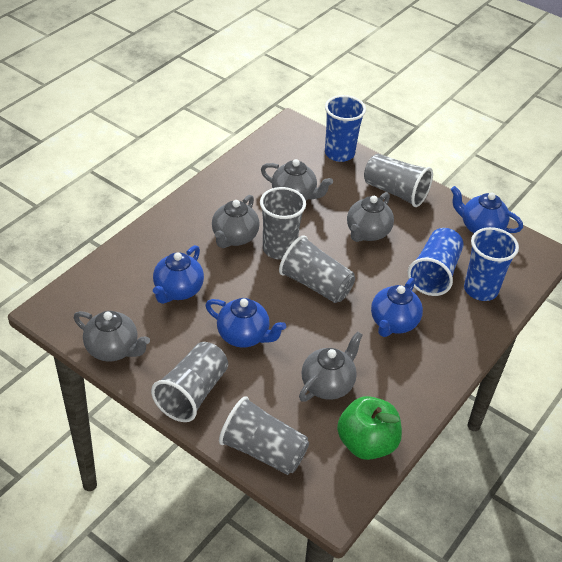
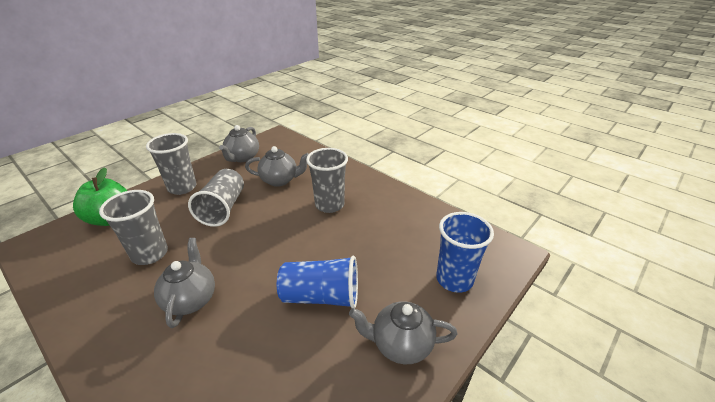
blue cup: 3 -> 2
blue teapot: 4 -> 0
grey cup: 5 -> 4
grey teapot: 5 -> 4

